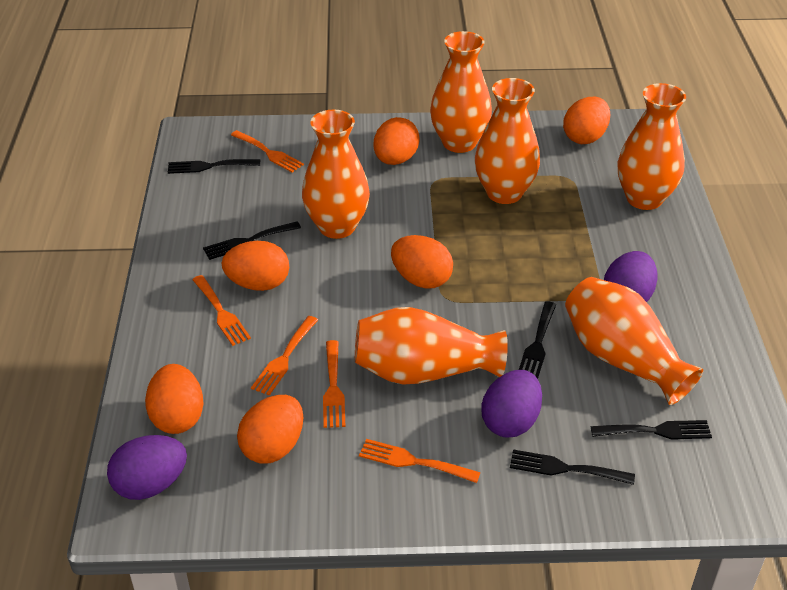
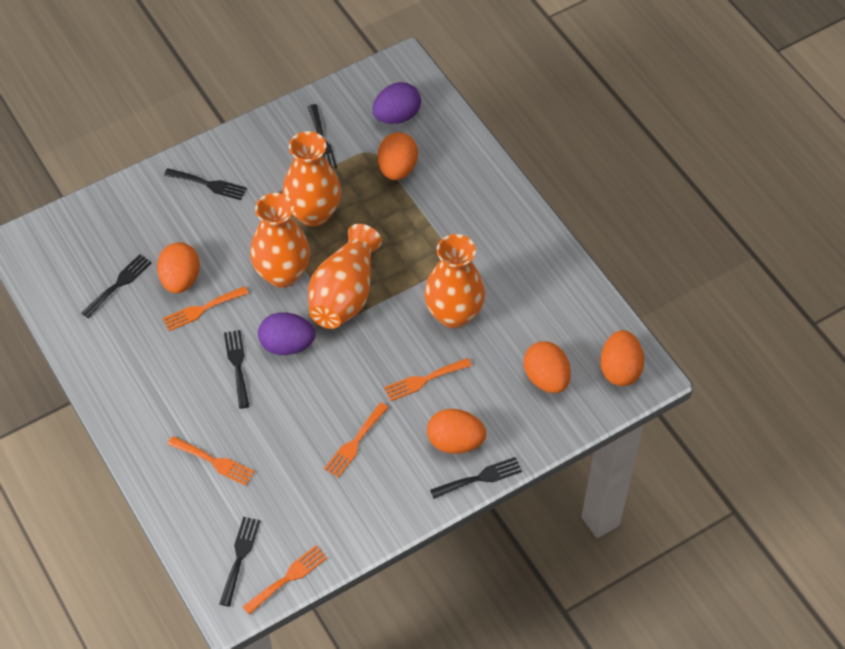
black fork: 5 -> 6
orange egg: 6 -> 5
orange vase: 6 -> 4
purple egg: 3 -> 2

